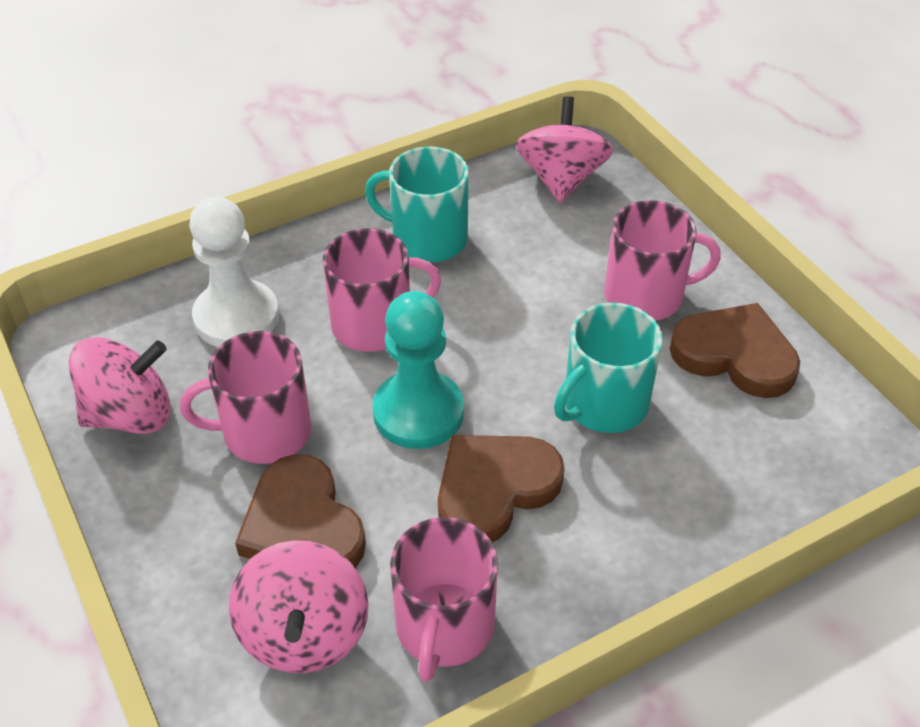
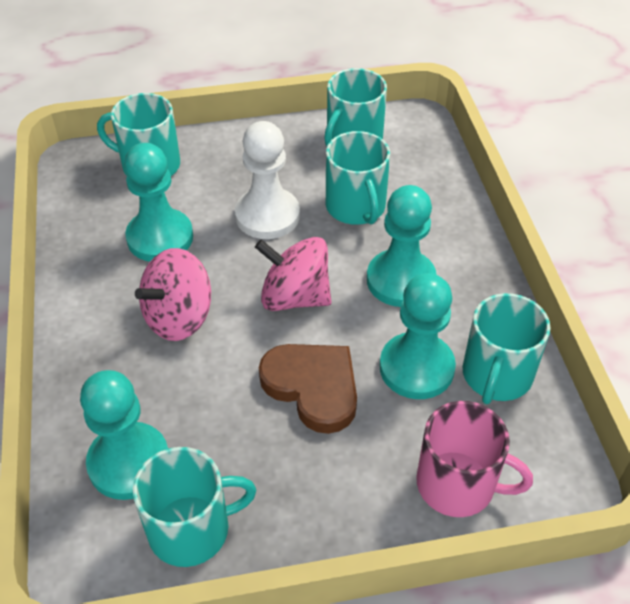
brown heart: 3 -> 1
pink mug: 4 -> 1
pink spinning top: 3 -> 2
turquoise mug: 2 -> 5
turquoise pawn: 1 -> 4

